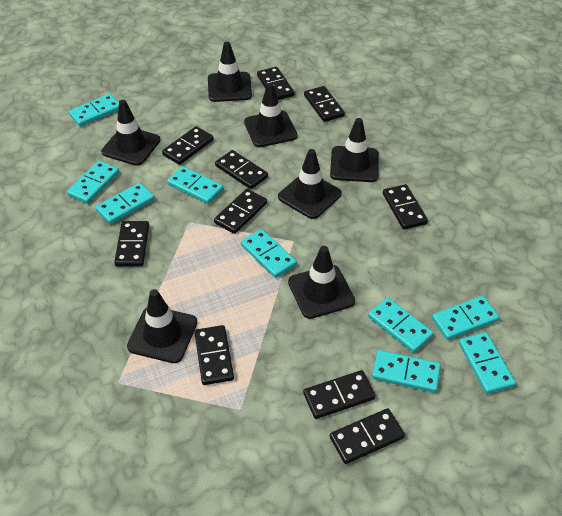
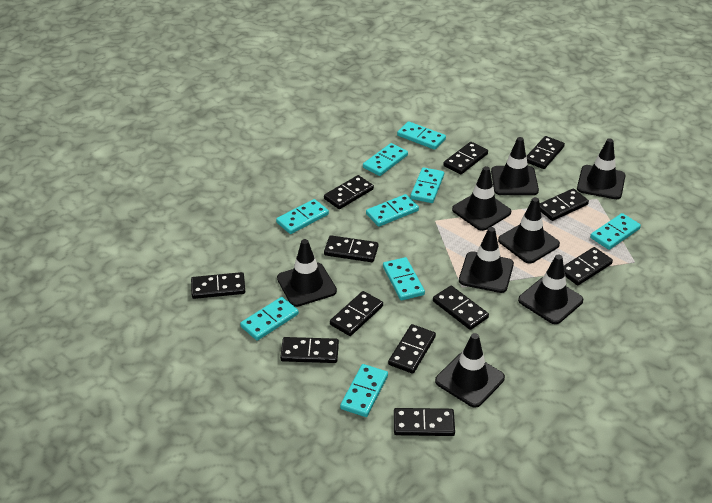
black domino: 10 -> 12
black traffic cone: 7 -> 8

